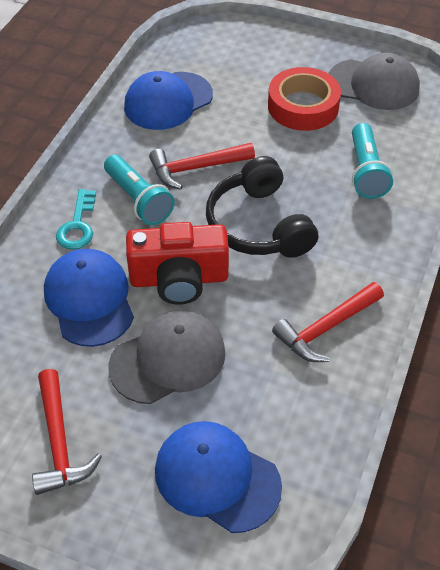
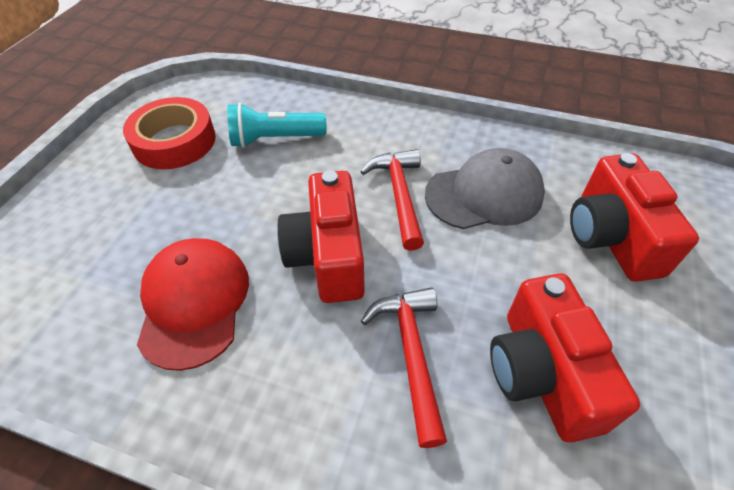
black headphones: 1 -> 0
blue cap: 3 -> 0
grey cap: 2 -> 1
red camera: 1 -> 3
red cap: 0 -> 1
red hammer: 3 -> 2
turquoise flashlight: 2 -> 1
turquoise key: 1 -> 0

